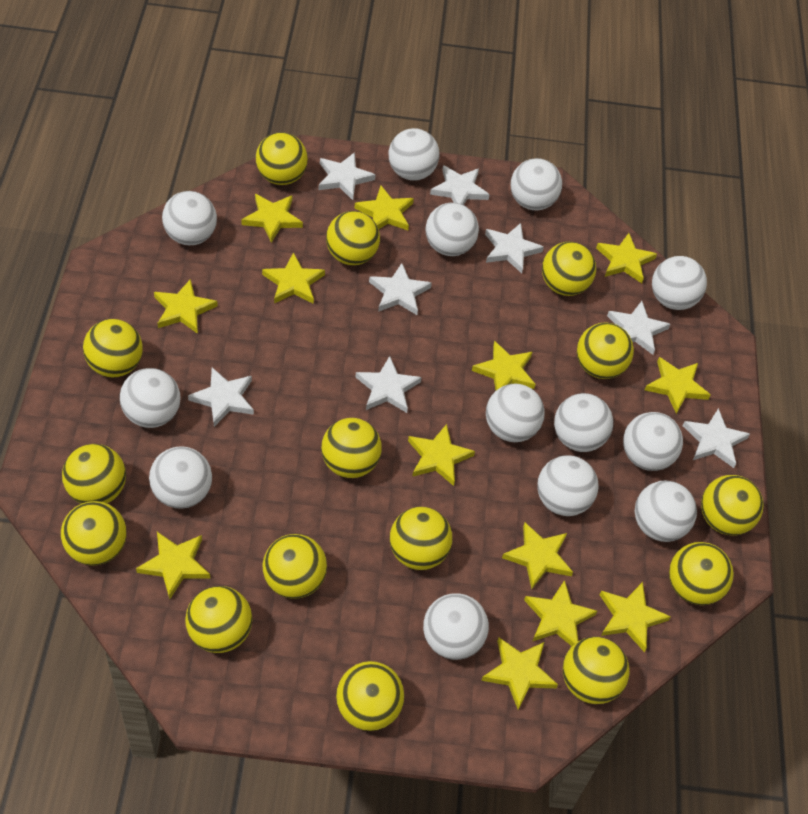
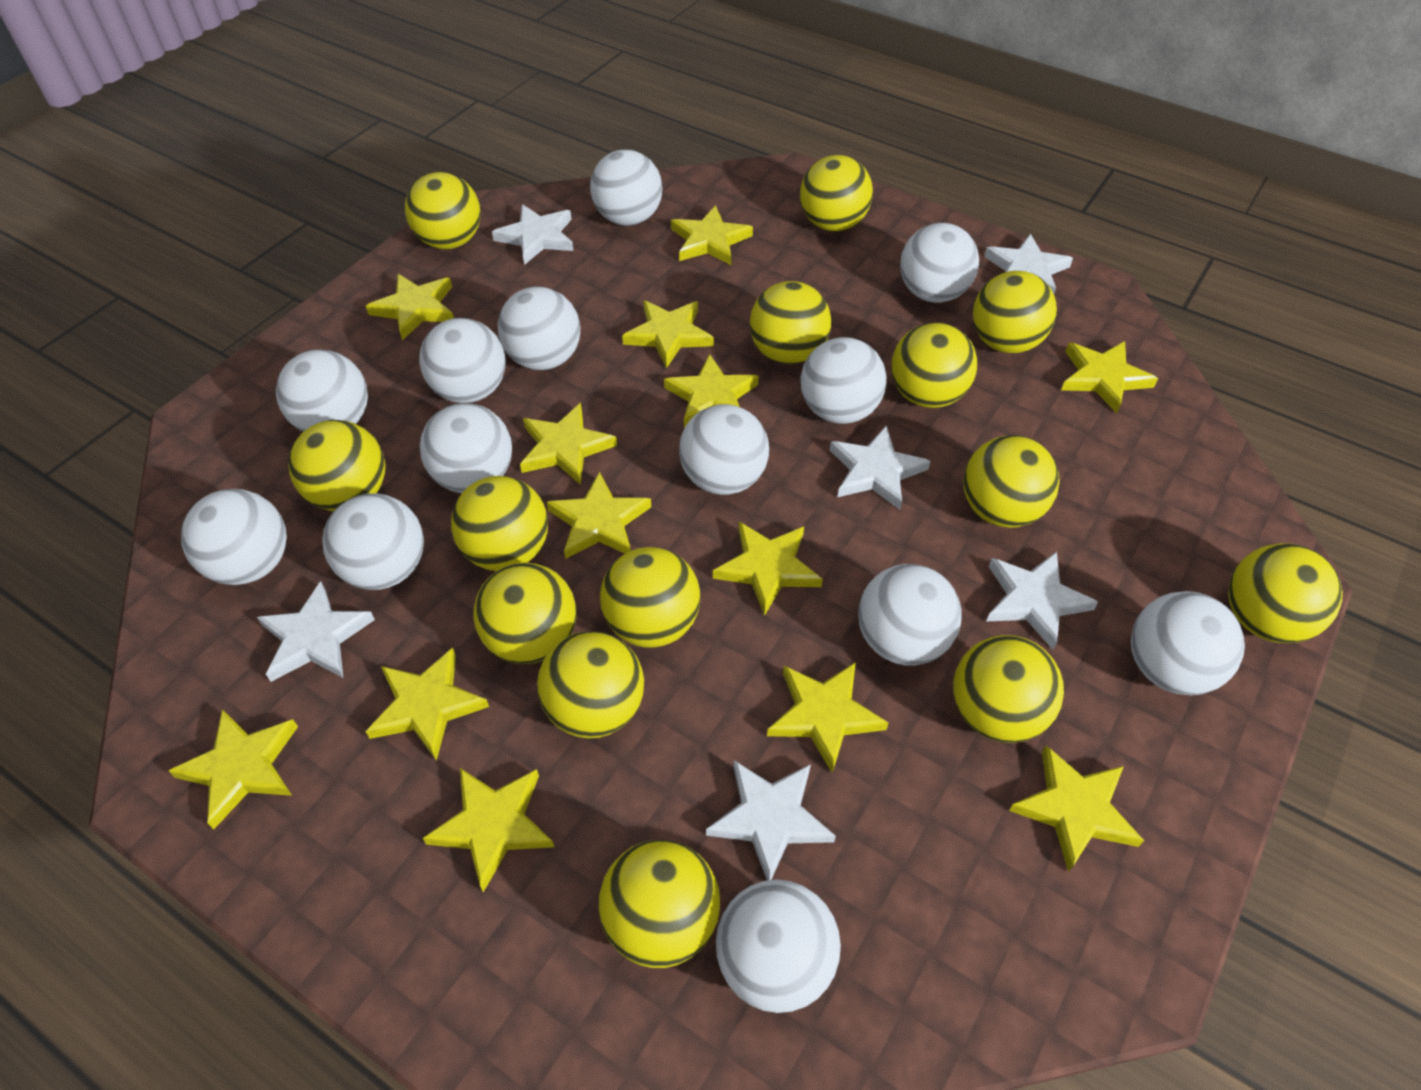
white star: 8 -> 6
yellow ball: 15 -> 14

